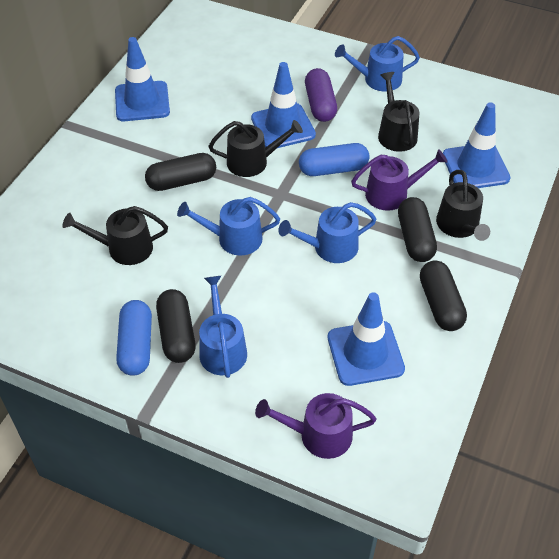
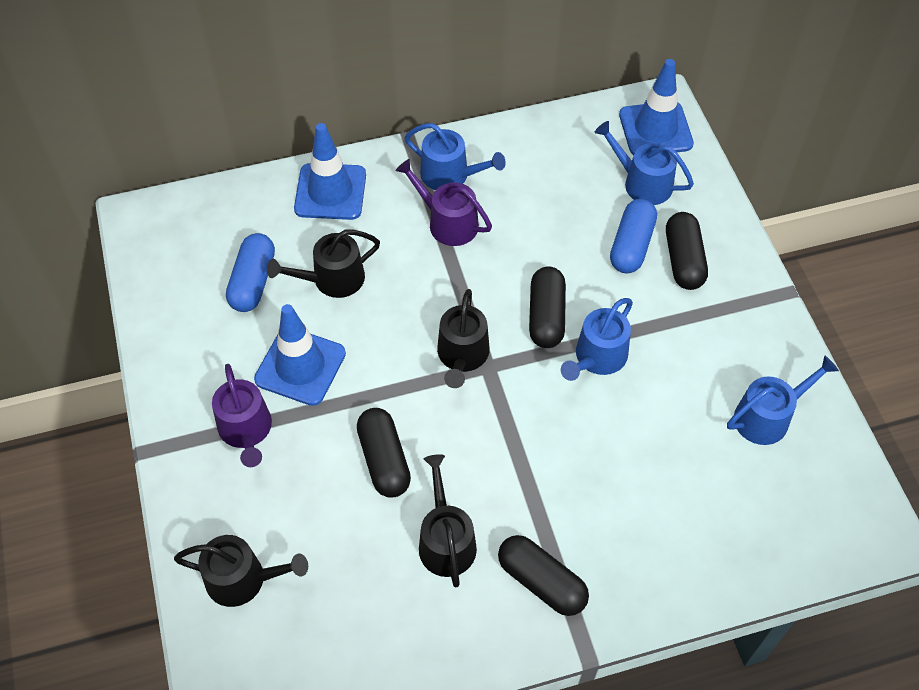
blue traffic cone: 4 -> 3
purple capsule: 1 -> 0

